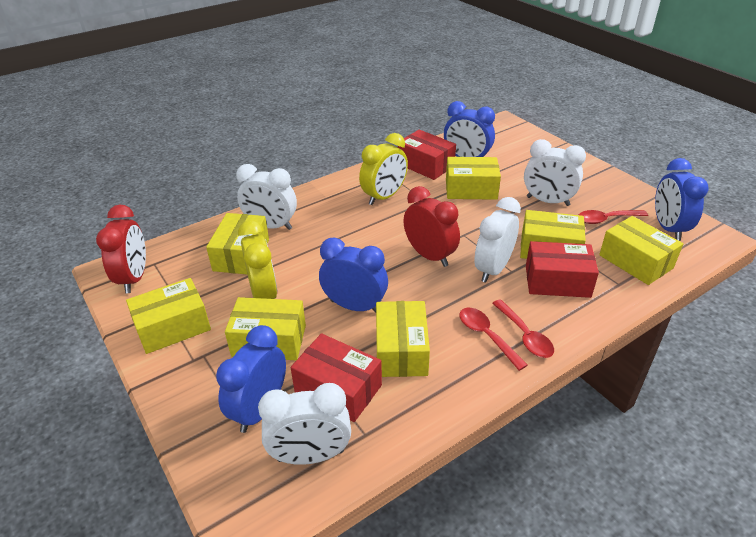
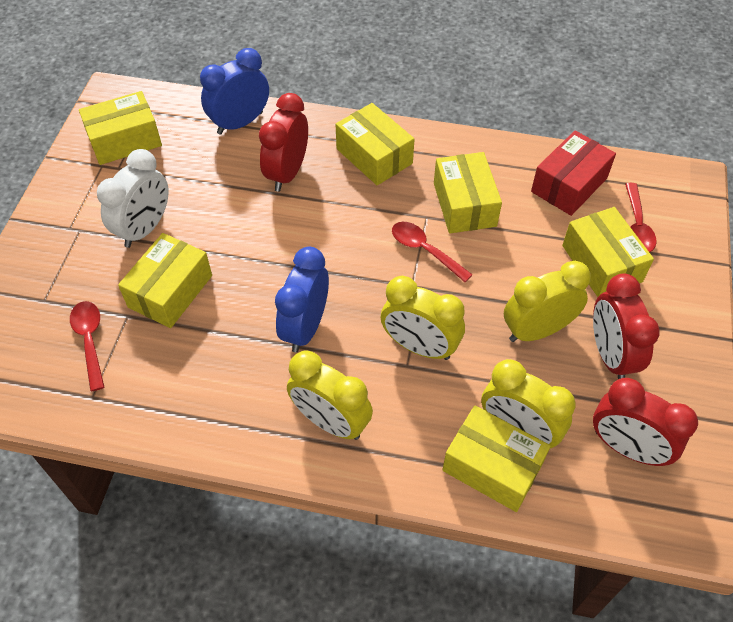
blue clock: 4 -> 2
red box: 3 -> 1
red clock: 2 -> 3
white clock: 4 -> 1
yellow box: 7 -> 6
yellow clock: 2 -> 4

